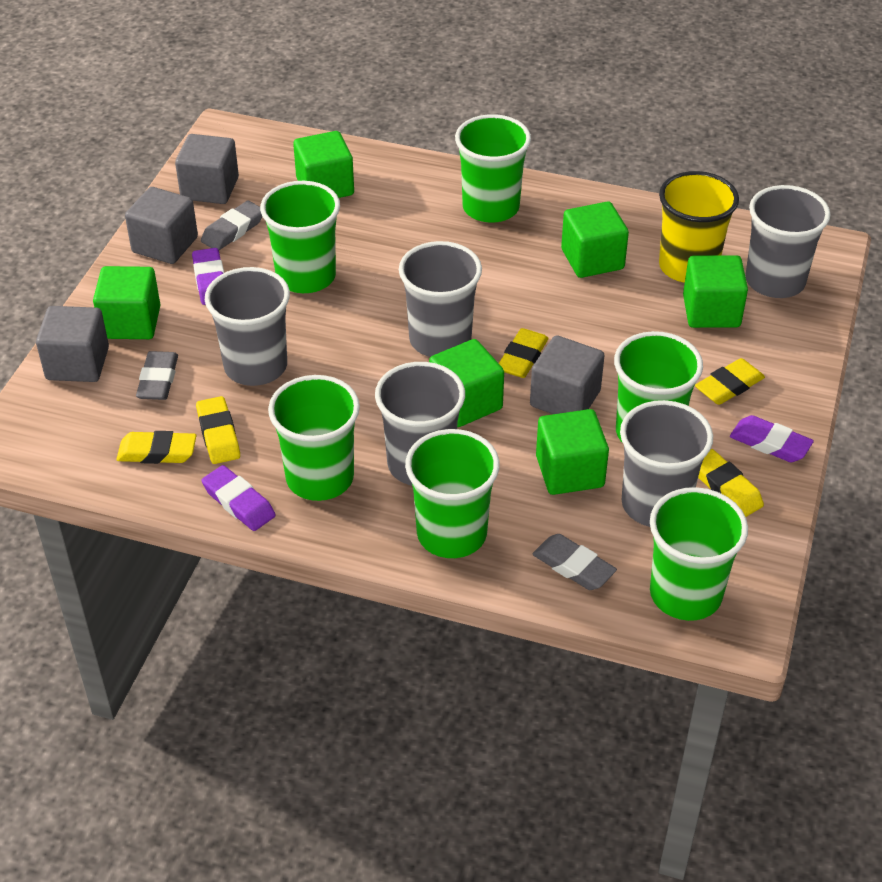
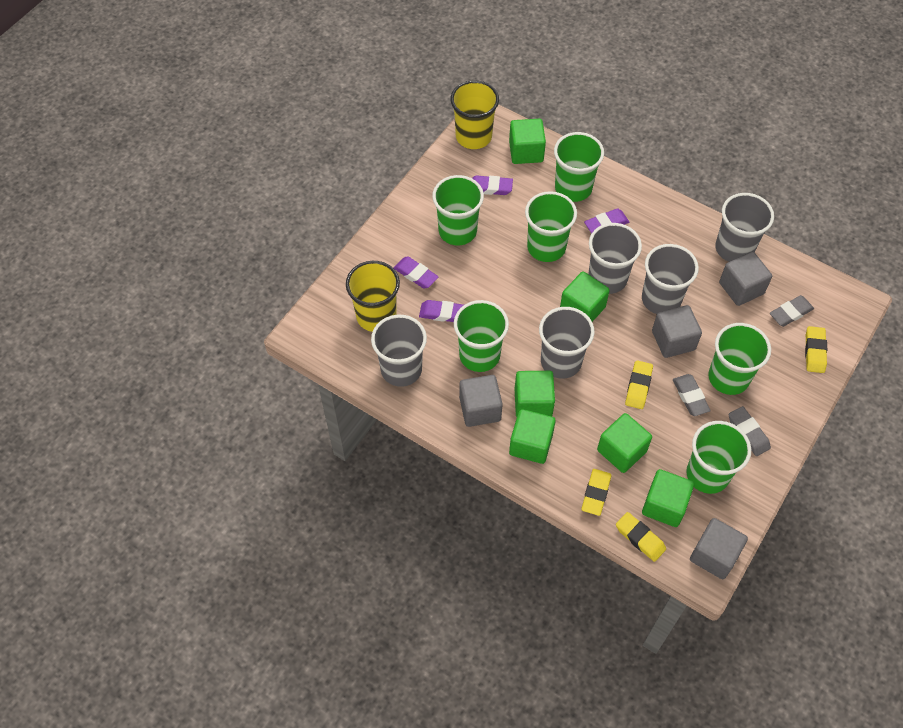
purple eraser: 3 -> 4
yellow cup: 1 -> 2
yellow eraser: 5 -> 4

